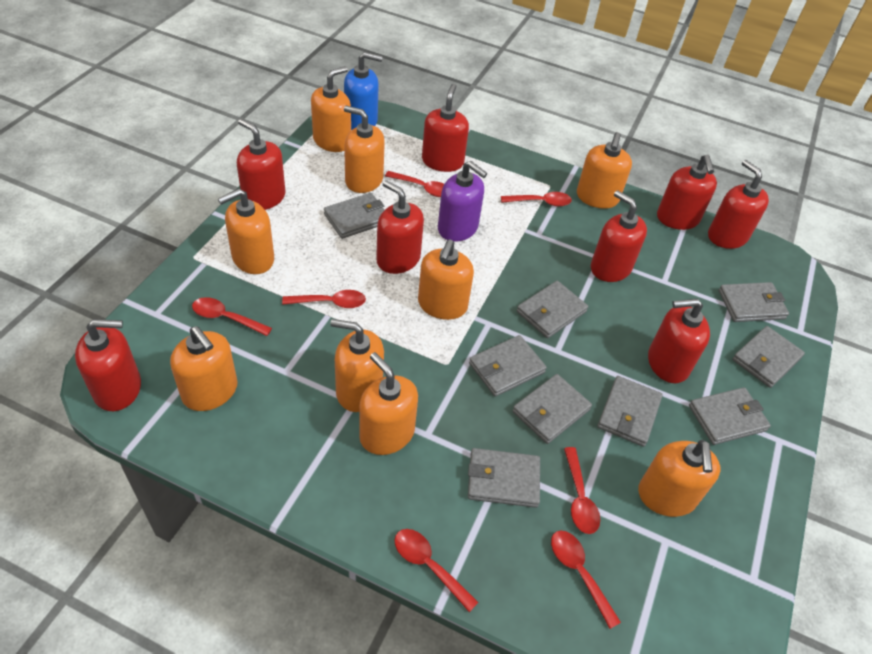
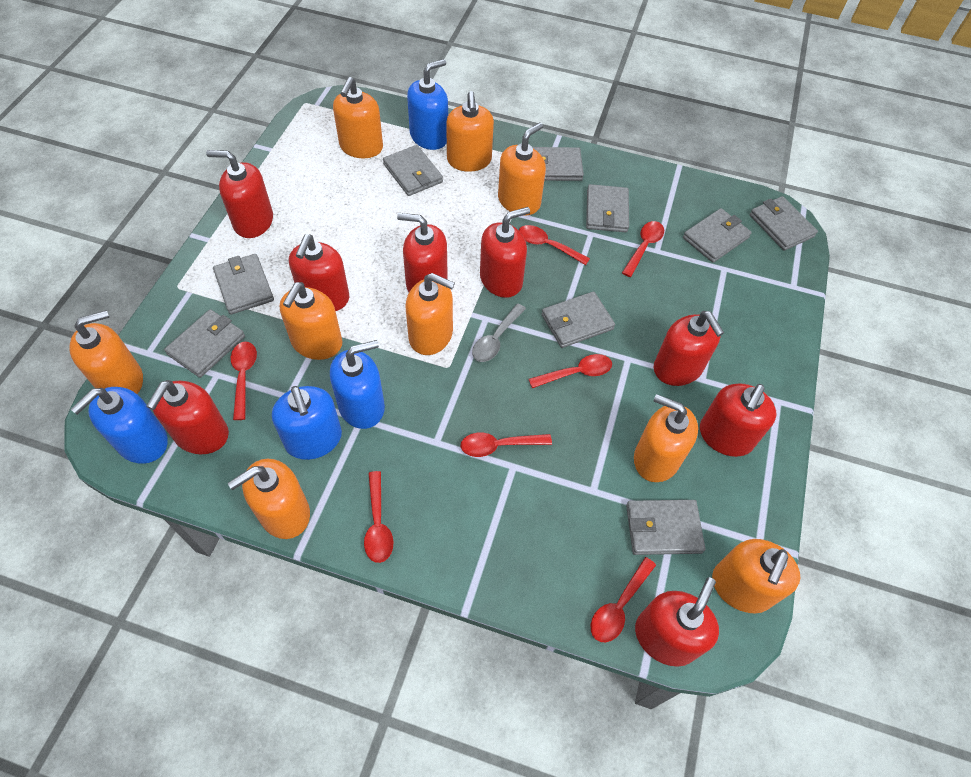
blue soap dispenser: 1 -> 4
grey spoon: 0 -> 1
purple soap dispenser: 1 -> 0

